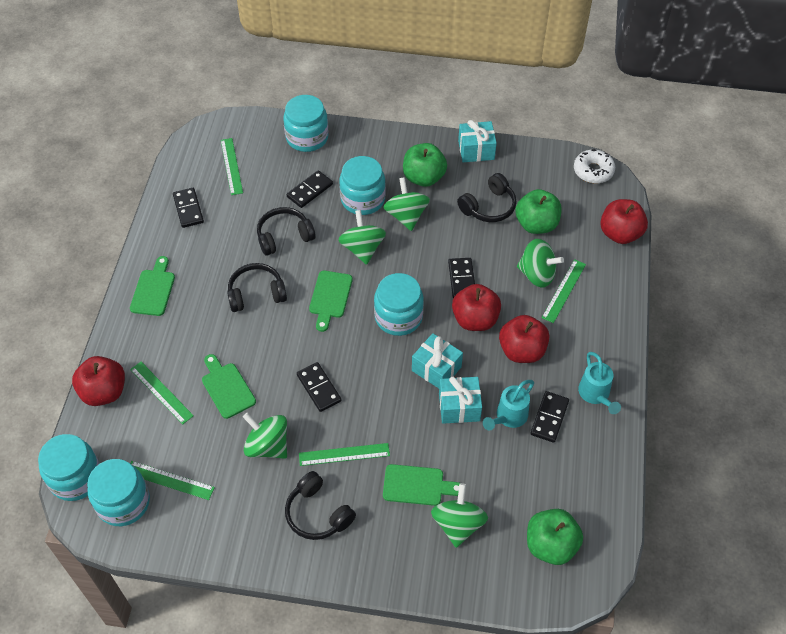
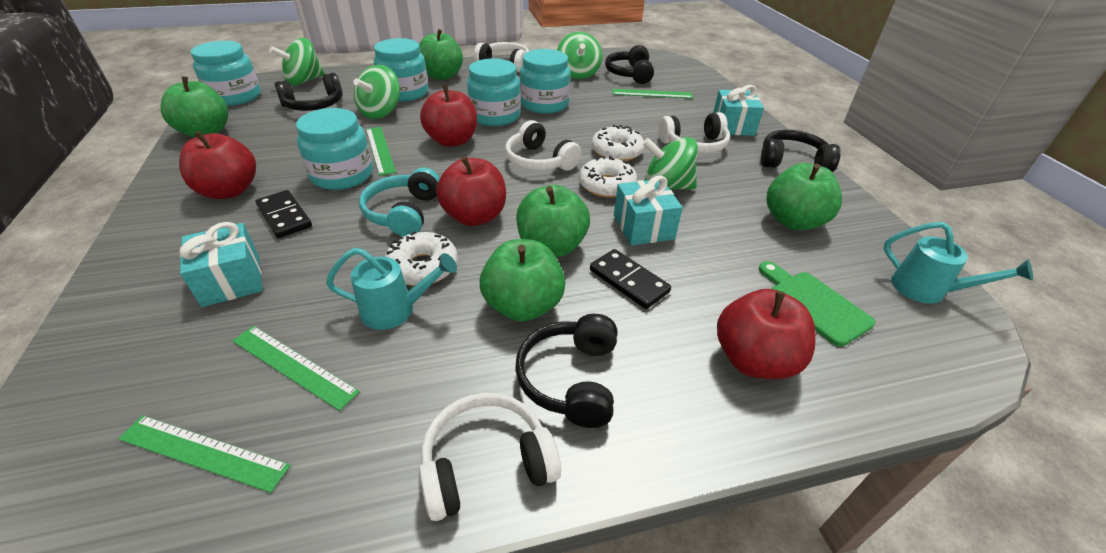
black domino: 5 -> 2
green apple: 3 -> 5
green cutting board: 4 -> 1
green ruler: 5 -> 4
green spinning top: 5 -> 4
turquoise headphones: 0 -> 1
white donut: 1 -> 3
white headphones: 0 -> 4

